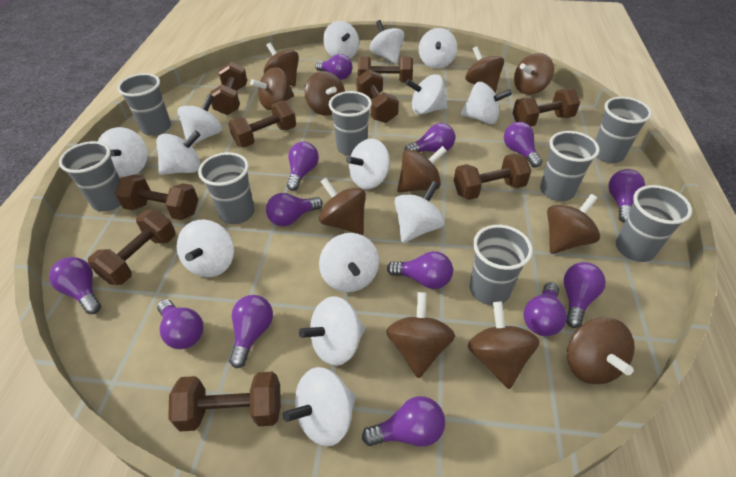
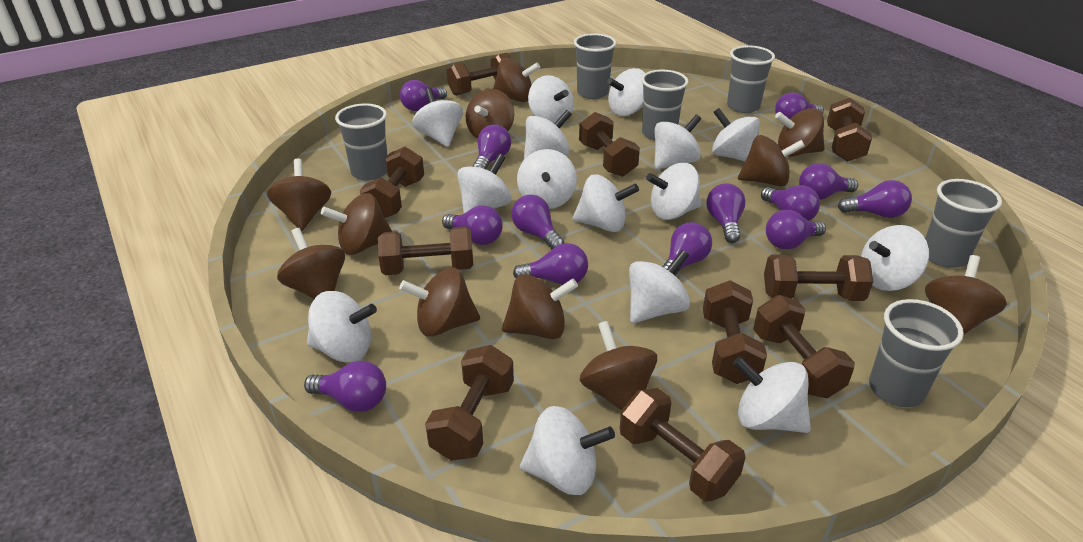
brown dumbbell: 9 -> 10
grey cup: 8 -> 6
white spinning top: 14 -> 15

